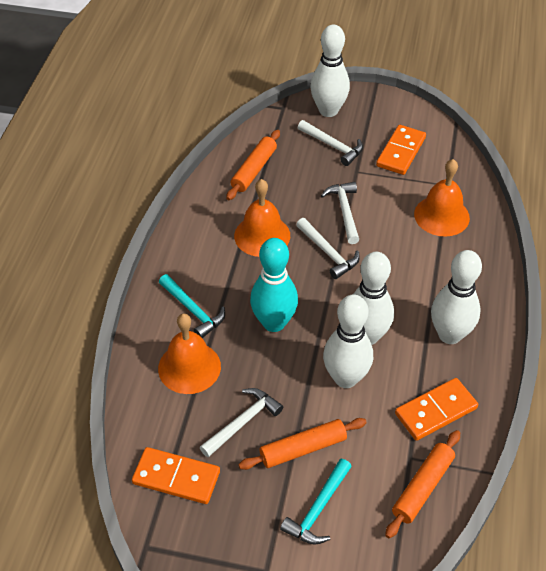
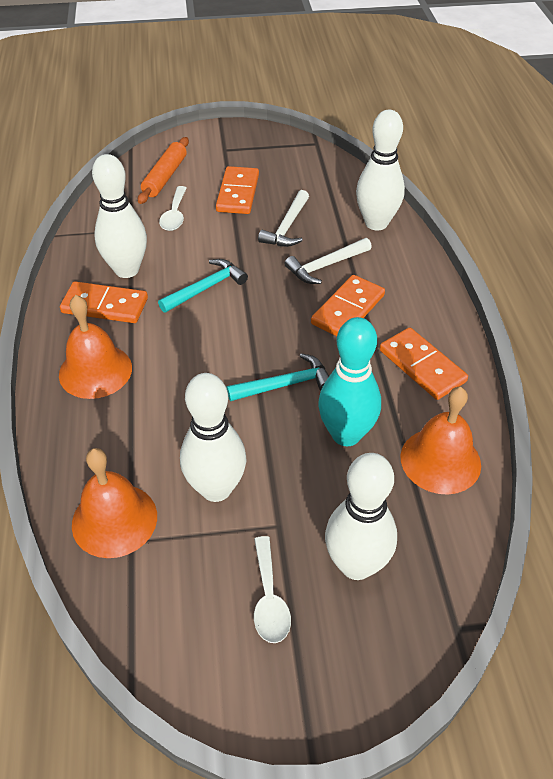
orange domino: 3 -> 4
orange rolling pin: 3 -> 1
white hammer: 4 -> 2
white spoon: 0 -> 2

